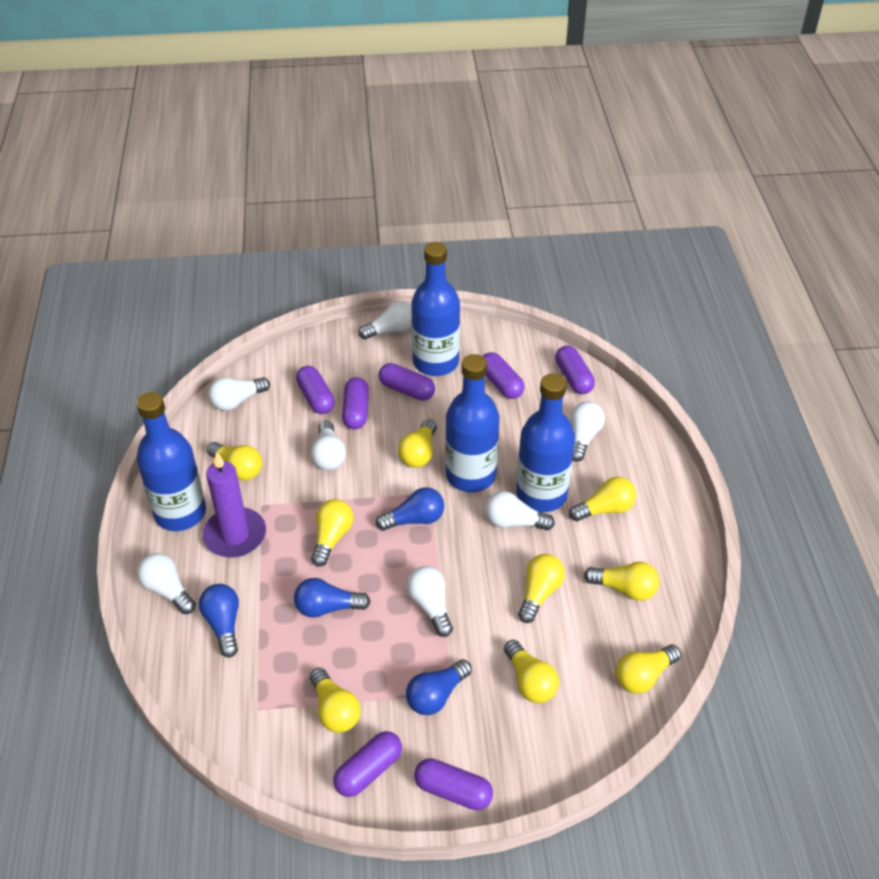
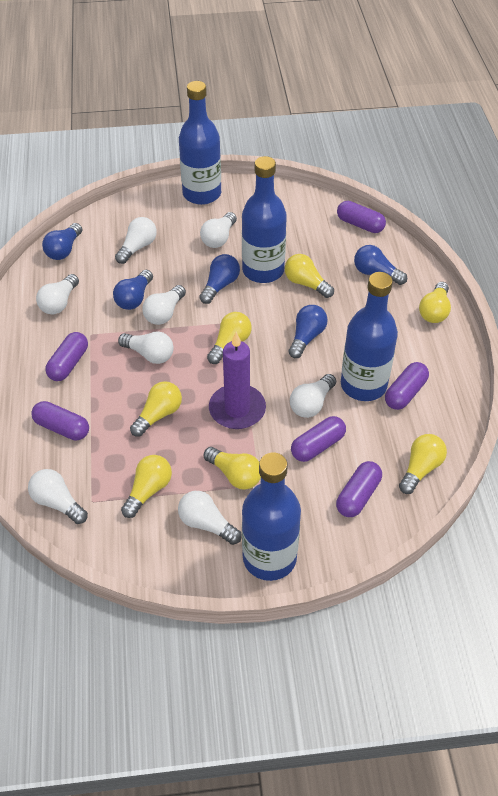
blue light bulb: 4 -> 5
purple capsule: 7 -> 6
white light bulb: 7 -> 8
yellow light bulb: 9 -> 7

